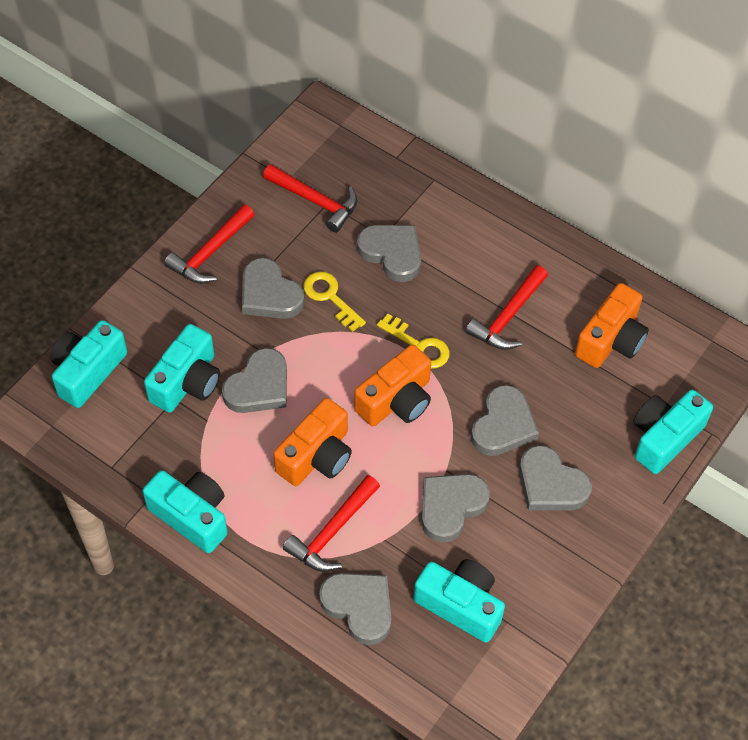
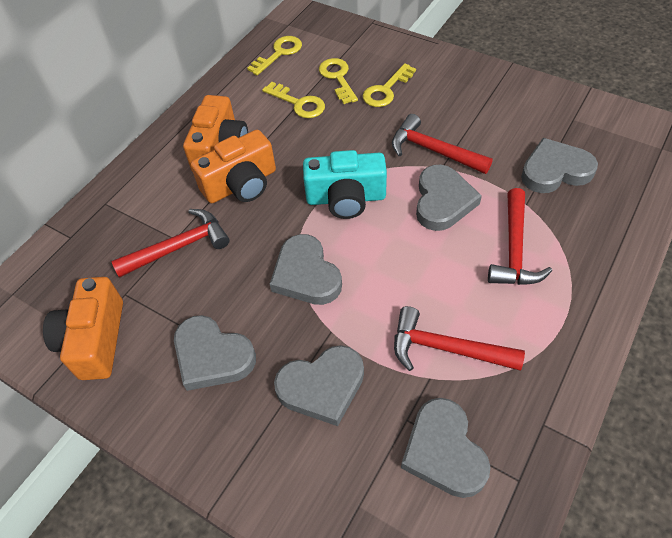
grey heart: 7 -> 6
turquoise camera: 5 -> 1
yellow key: 2 -> 4

